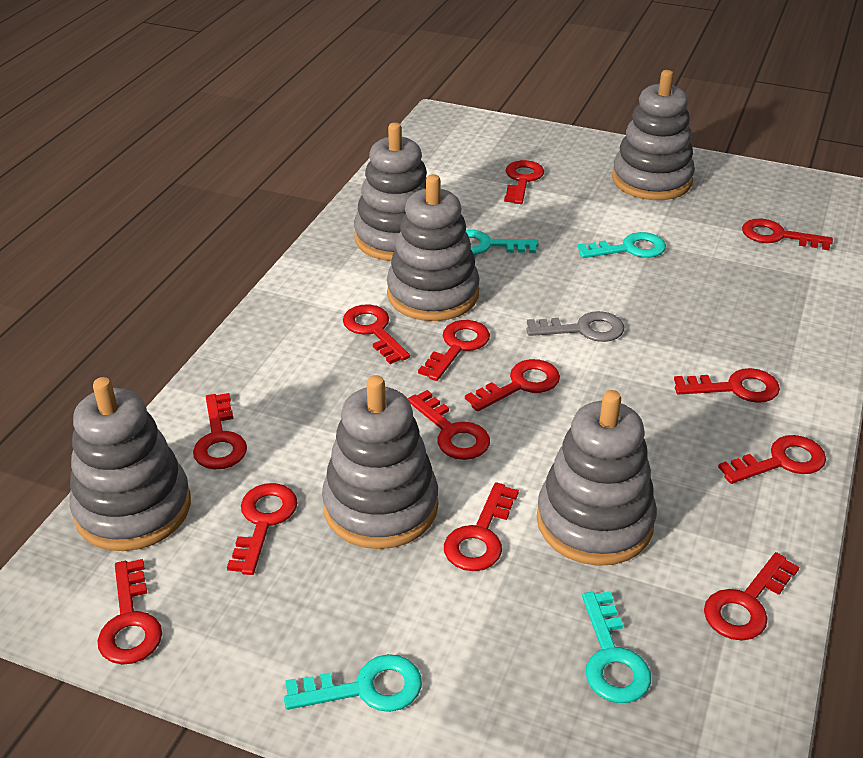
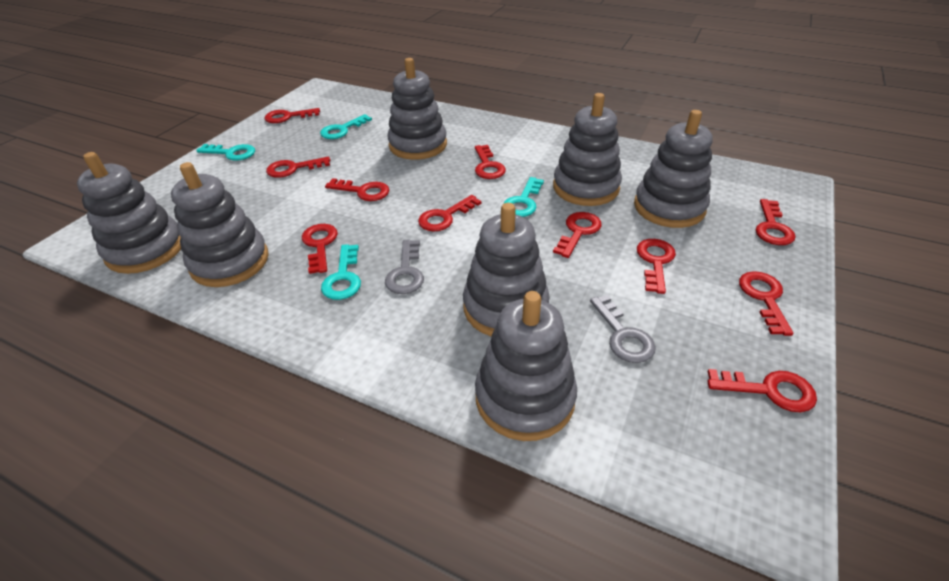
grey key: 1 -> 2
grey stacking toy: 6 -> 7
red key: 13 -> 11

